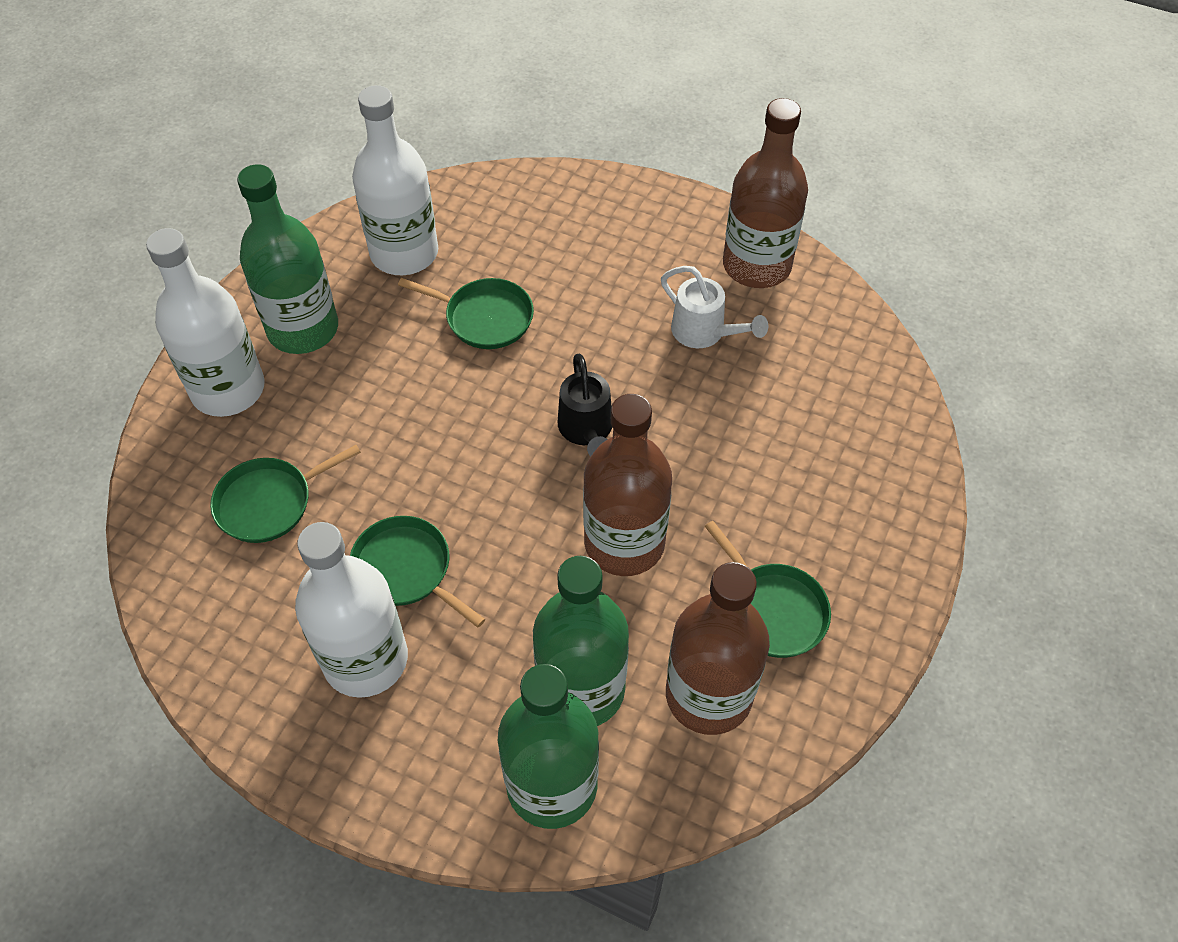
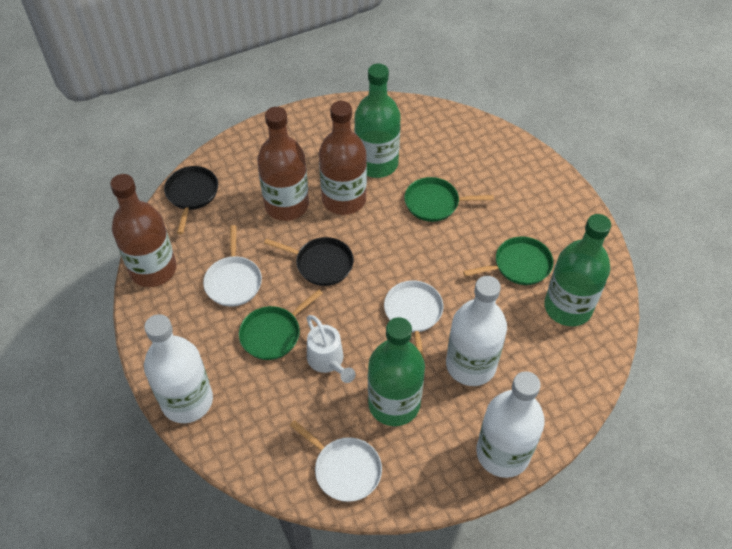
black pan: 0 -> 2
black watering can: 1 -> 0
green pan: 4 -> 3
white pan: 0 -> 3

